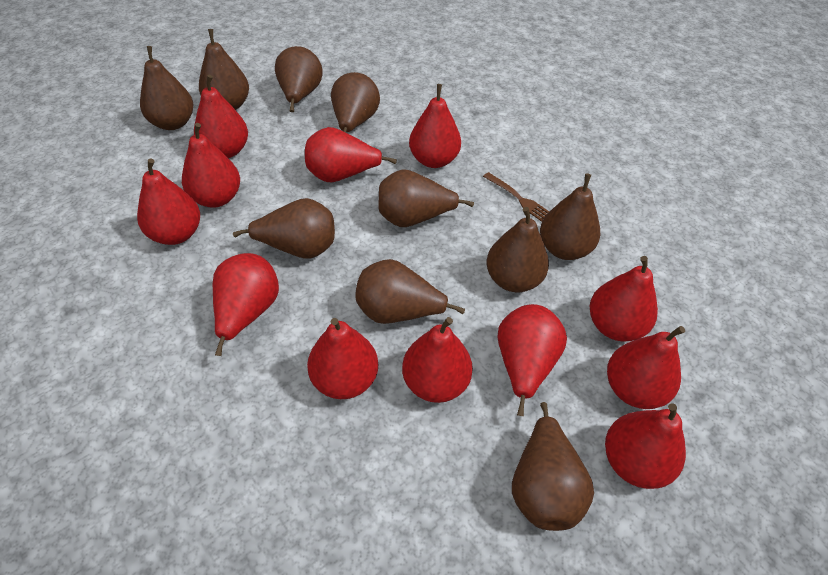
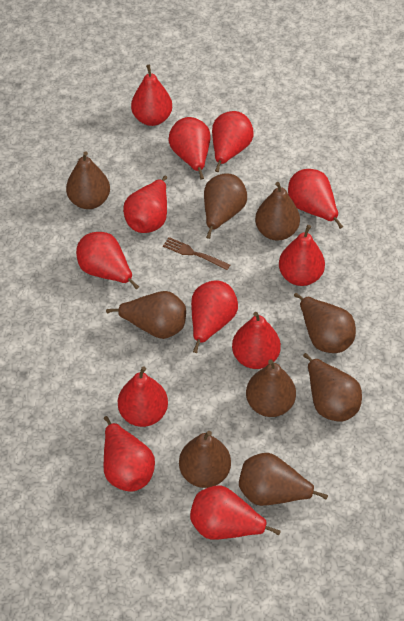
brown pear: 10 -> 9

